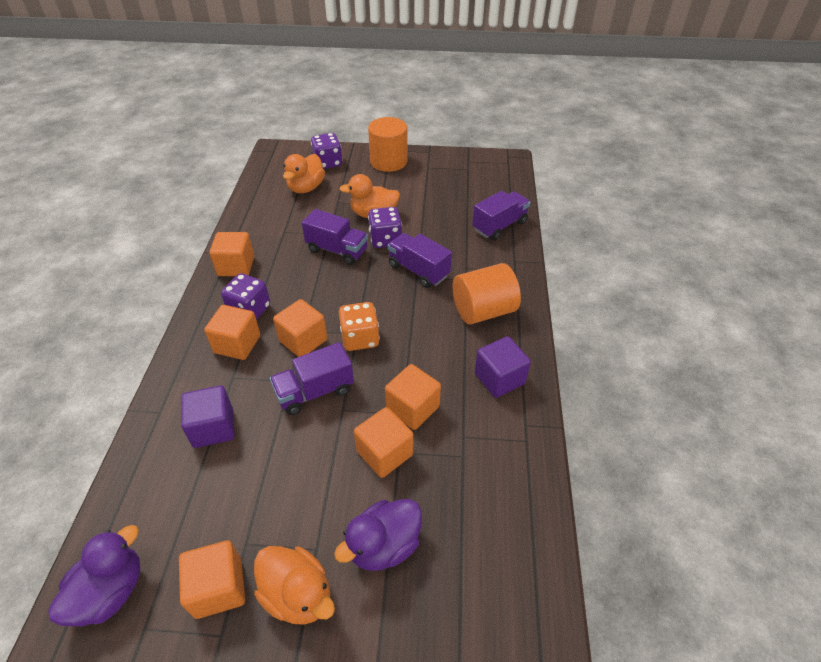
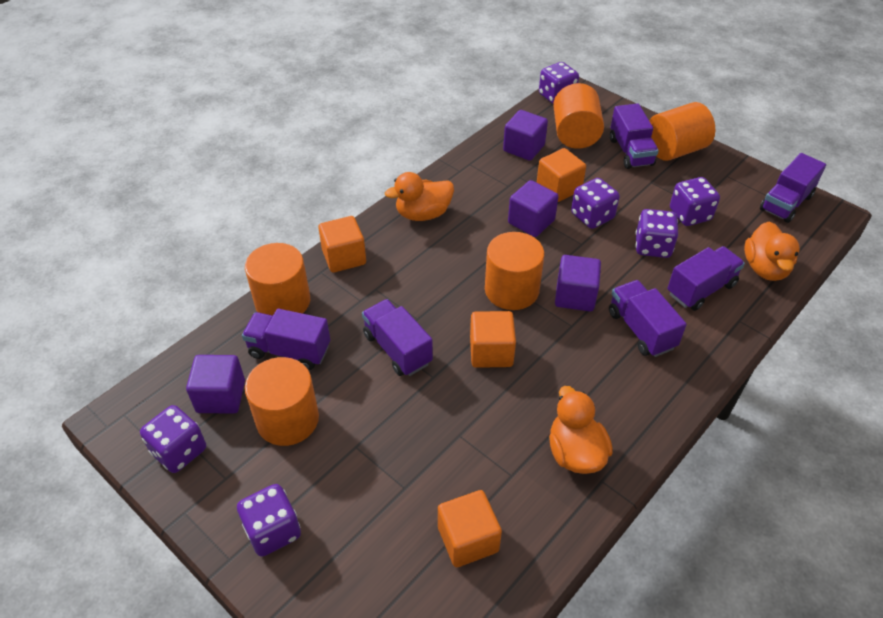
orange cube: 6 -> 4
orange cylinder: 2 -> 5
orange dice: 1 -> 0
purple cube: 2 -> 4
purple dice: 3 -> 6
purple duck: 2 -> 0
purple truck: 4 -> 6

